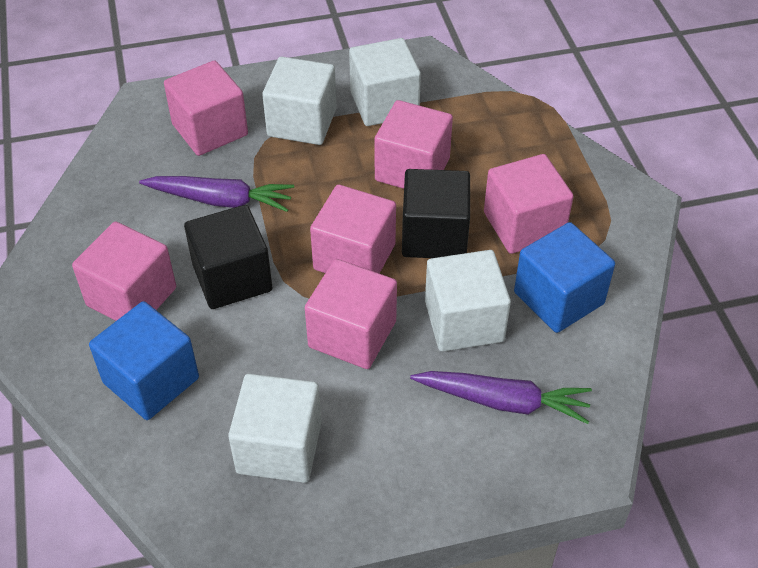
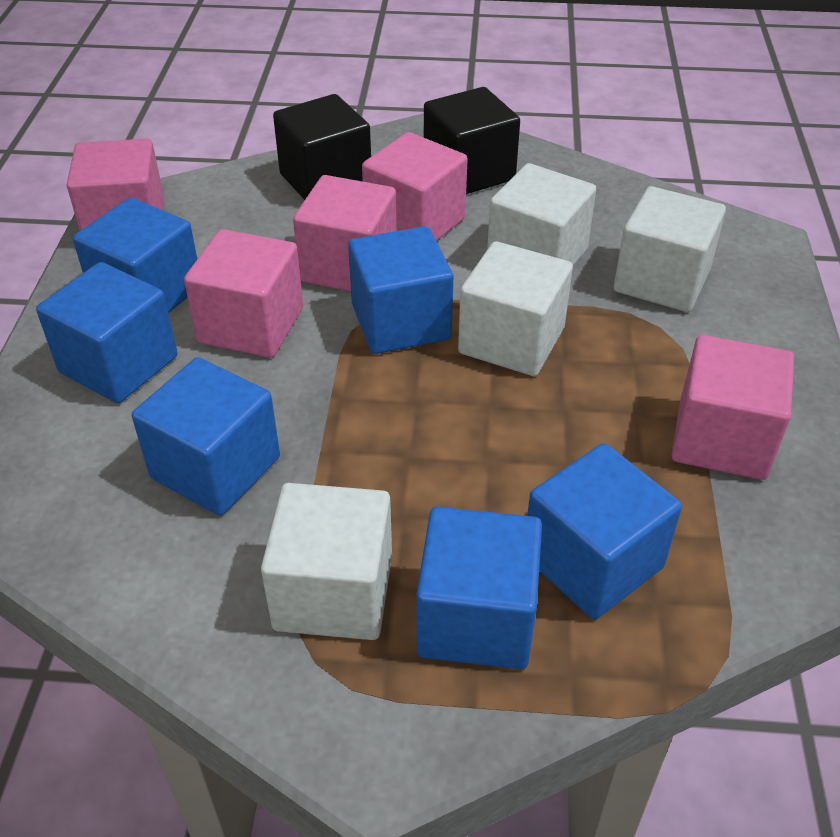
blue cube: 2 -> 6
pink cube: 6 -> 5
purple carrot: 2 -> 0

